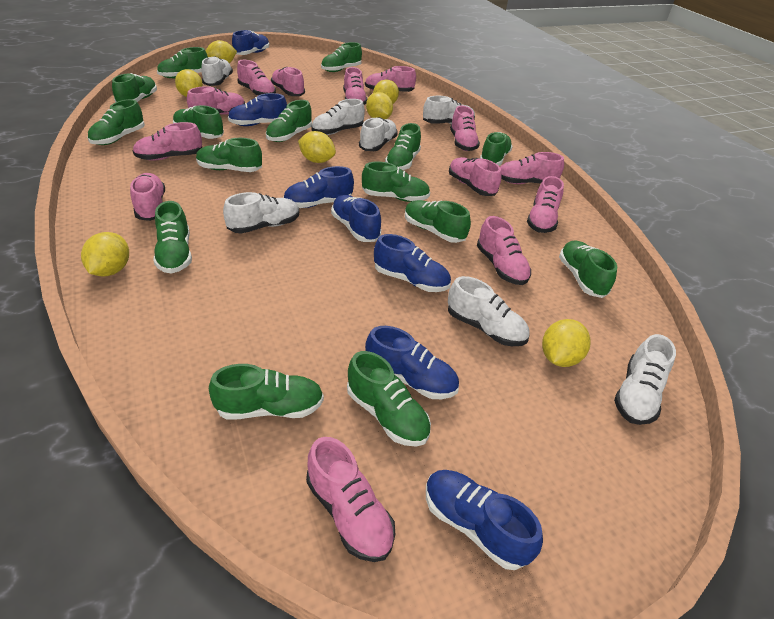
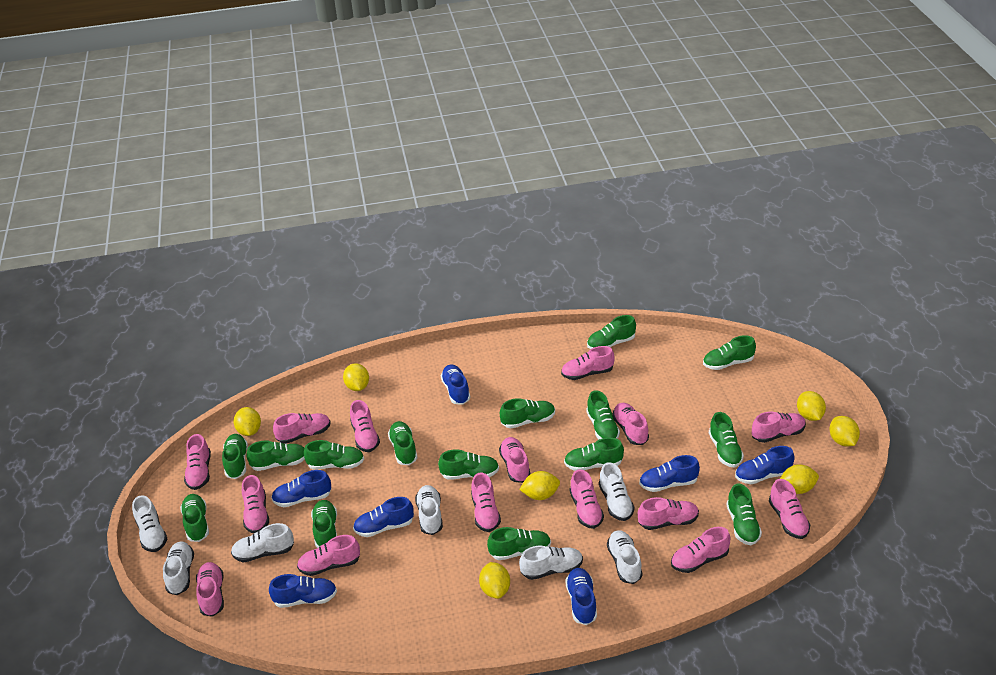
pink shoe: 13 -> 15

